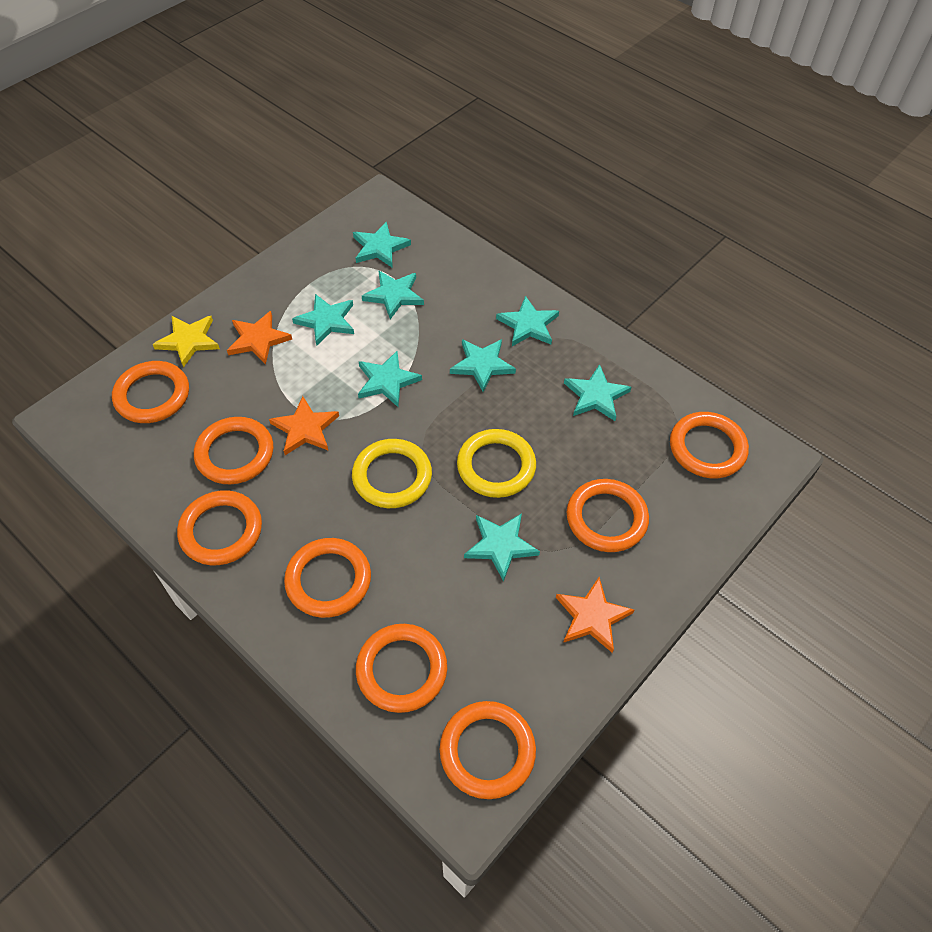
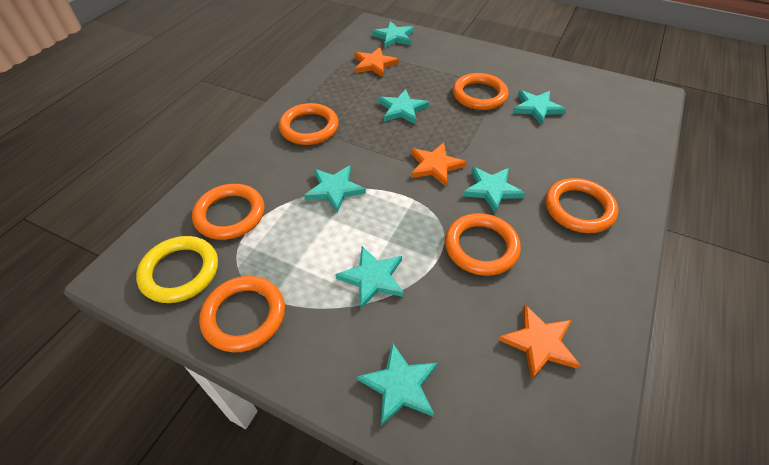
orange ring: 8 -> 6
turquoise star: 8 -> 7
yellow ring: 2 -> 1
yellow star: 1 -> 0

